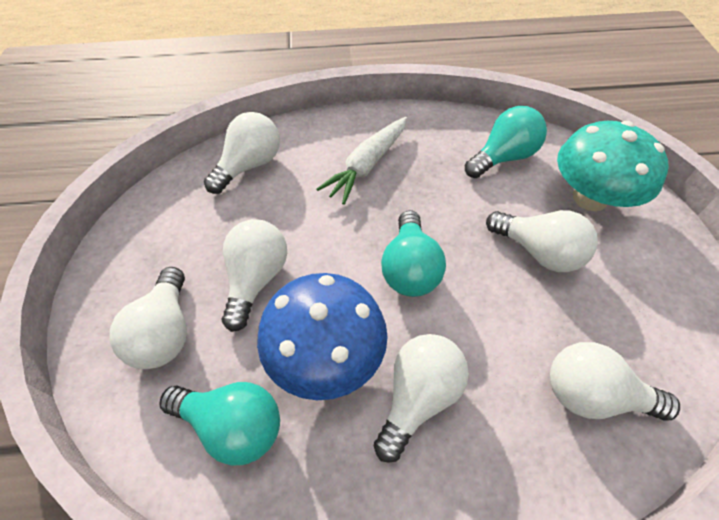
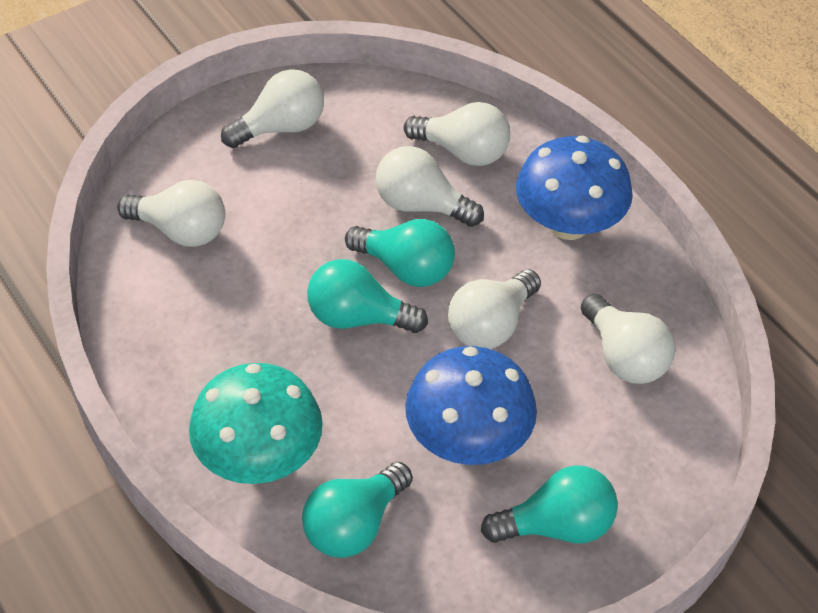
blue mushroom: 1 -> 2
turquoise light bulb: 3 -> 4
white carrot: 1 -> 0

